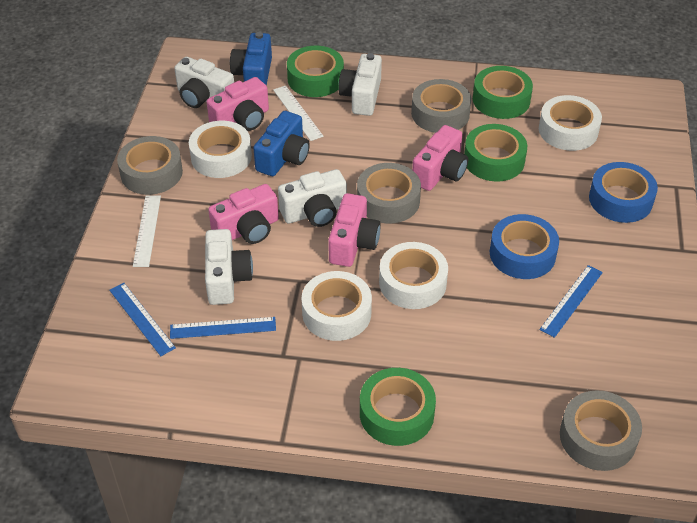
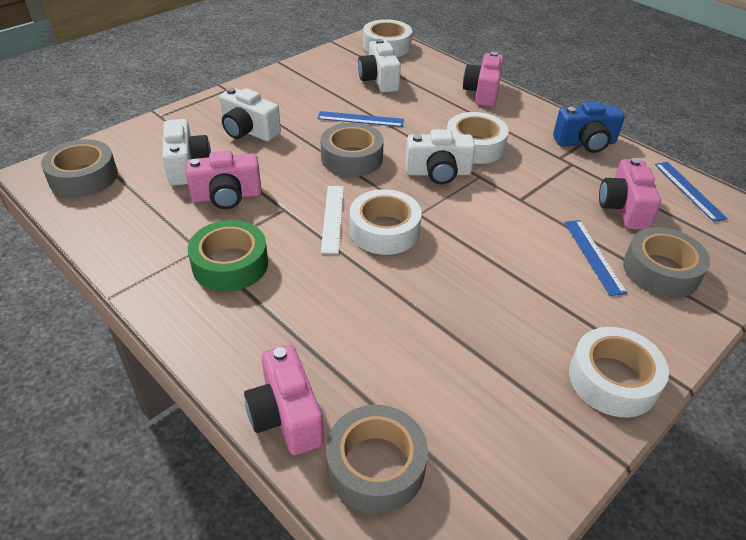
blue camera: 2 -> 1
blue tape: 2 -> 0
green tape: 4 -> 1
white ruler: 2 -> 1

